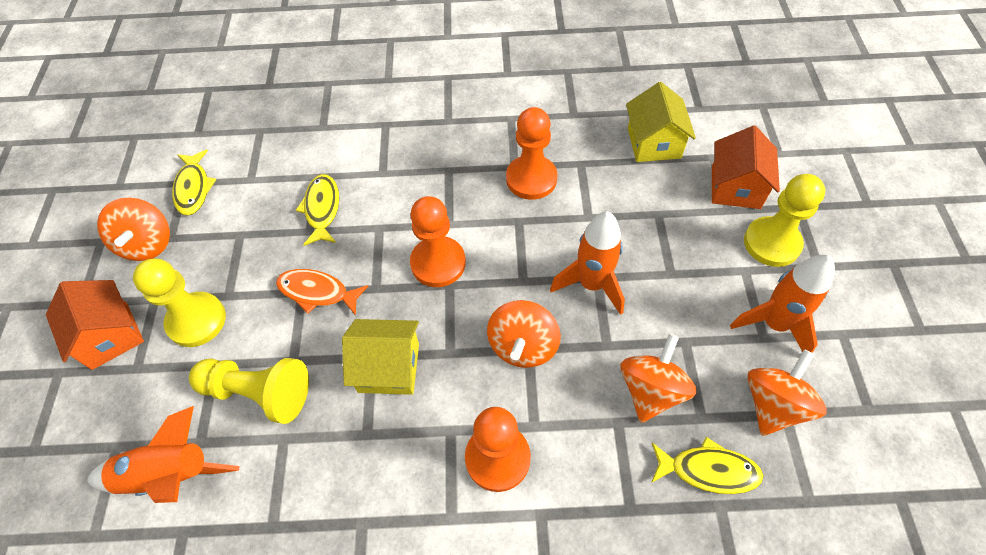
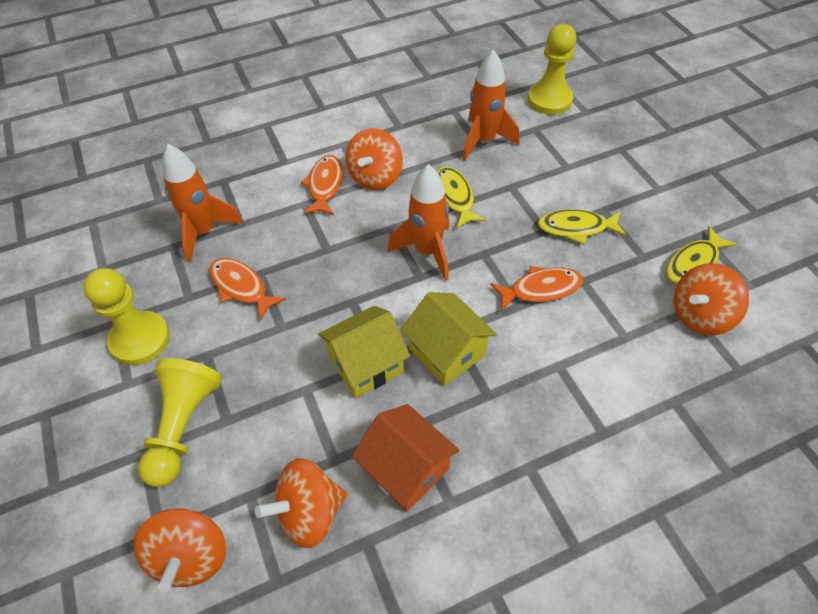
orange fish: 1 -> 3
orange house: 2 -> 1
orange pawn: 3 -> 0

